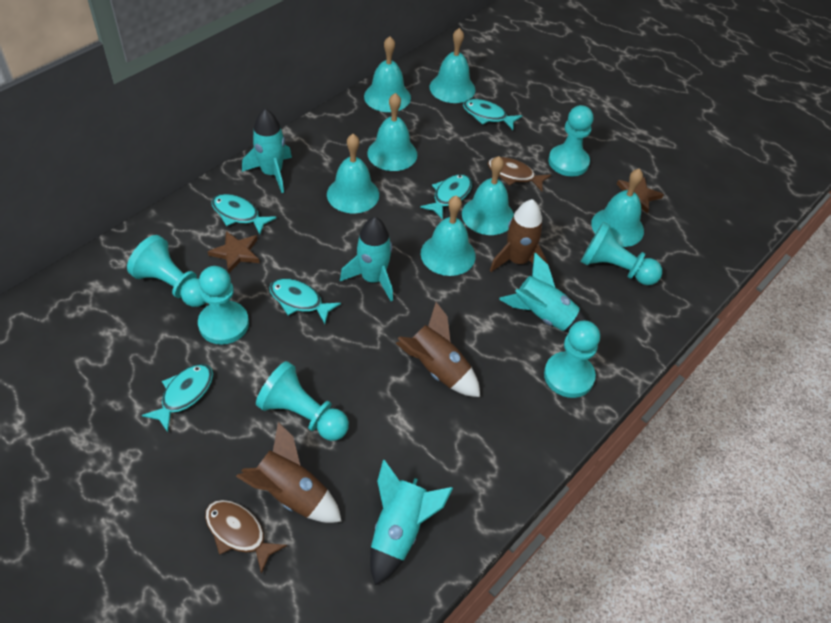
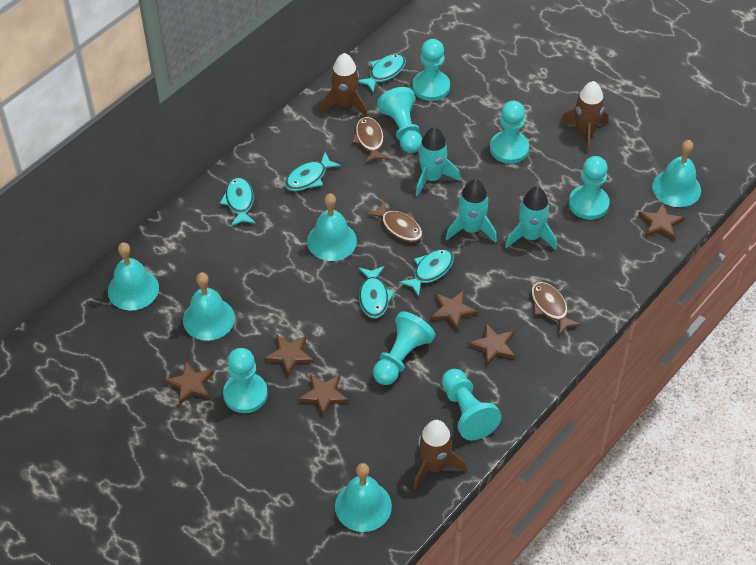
brown fish: 2 -> 3
brown star: 2 -> 6
turquoise bell: 7 -> 5
turquoise pawn: 6 -> 7
turquoise rocket: 4 -> 3

